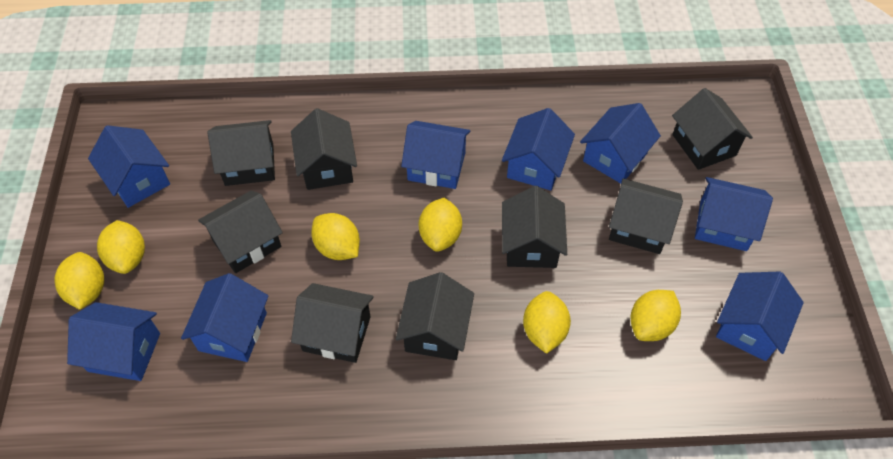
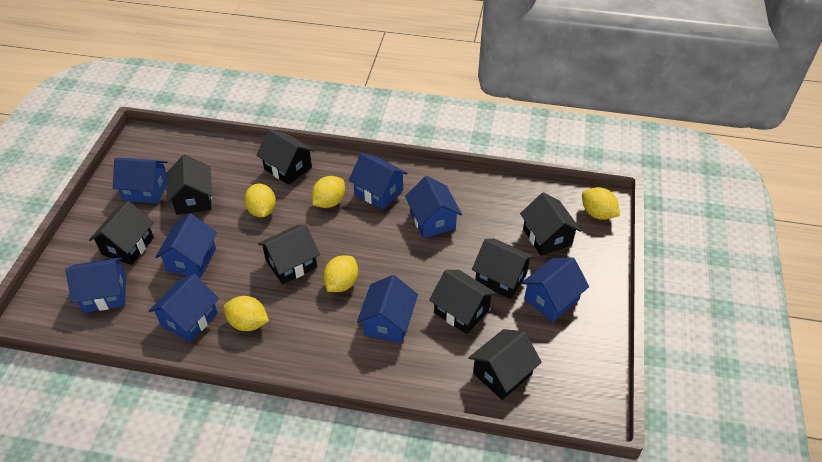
yellow lemon: 6 -> 5

